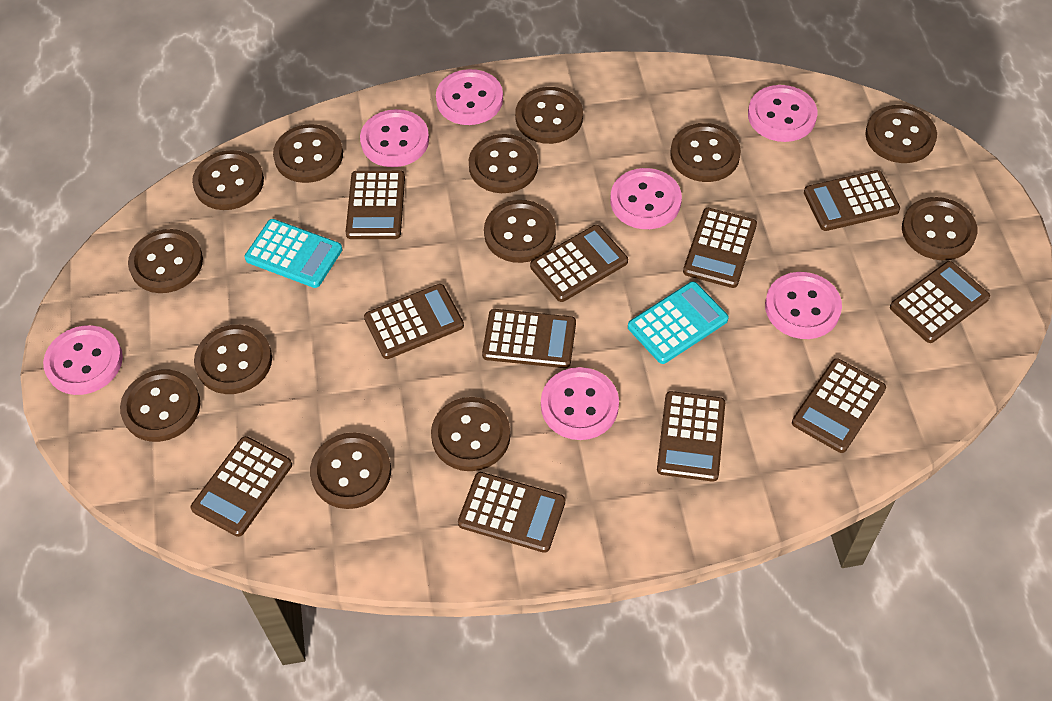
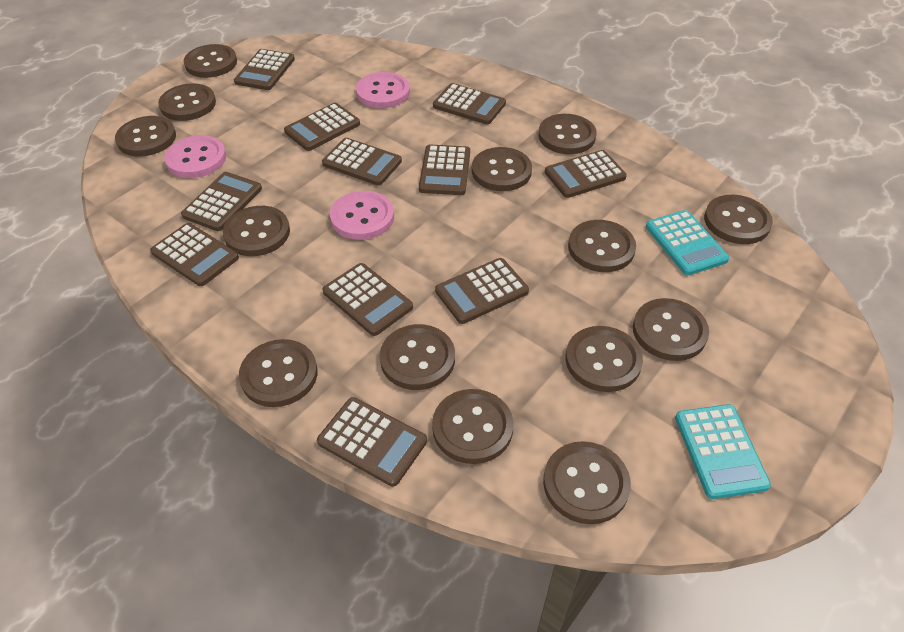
brown button: 13 -> 14
pink button: 7 -> 3

